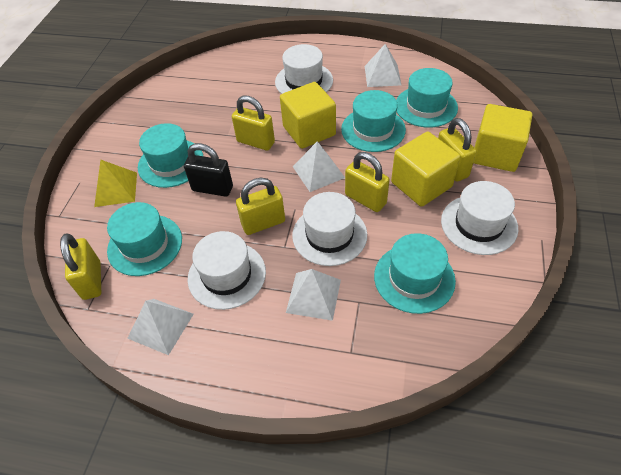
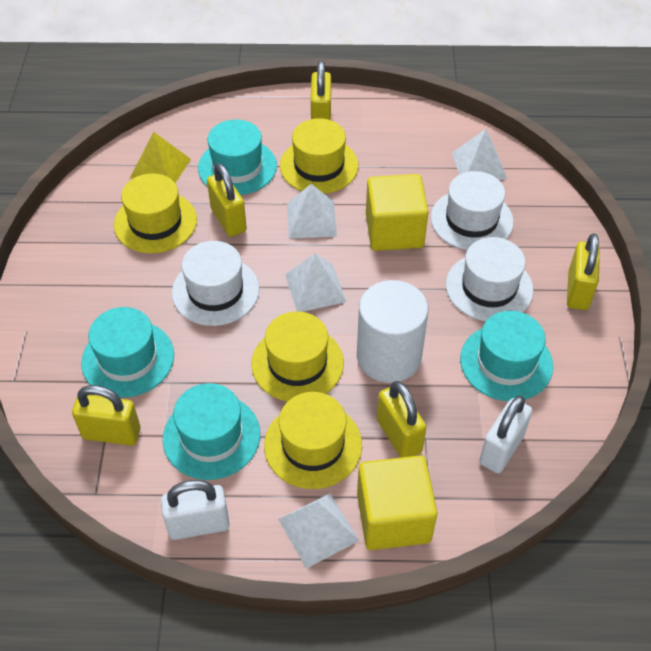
black padlock: 1 -> 0
turquoise hat: 5 -> 4
white cylinder: 0 -> 1
white hat: 4 -> 3
white padlock: 0 -> 2
yellow cube: 3 -> 2
yellow hat: 0 -> 4

